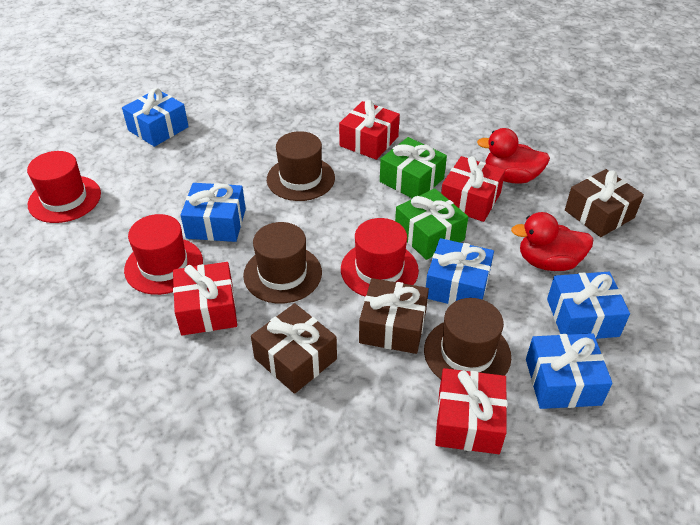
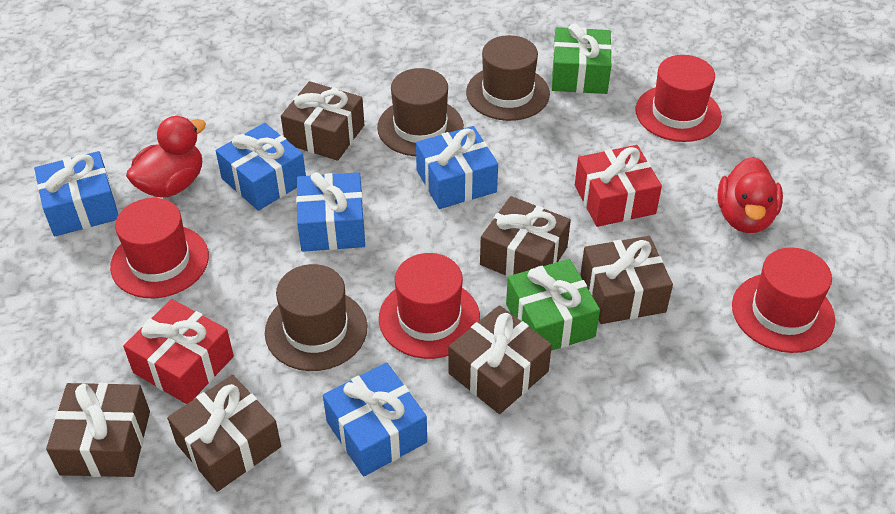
brown gift: 3 -> 6
red gift: 4 -> 2
red hat: 3 -> 4

